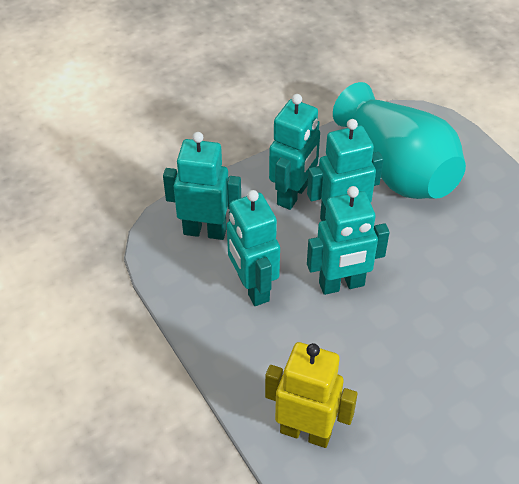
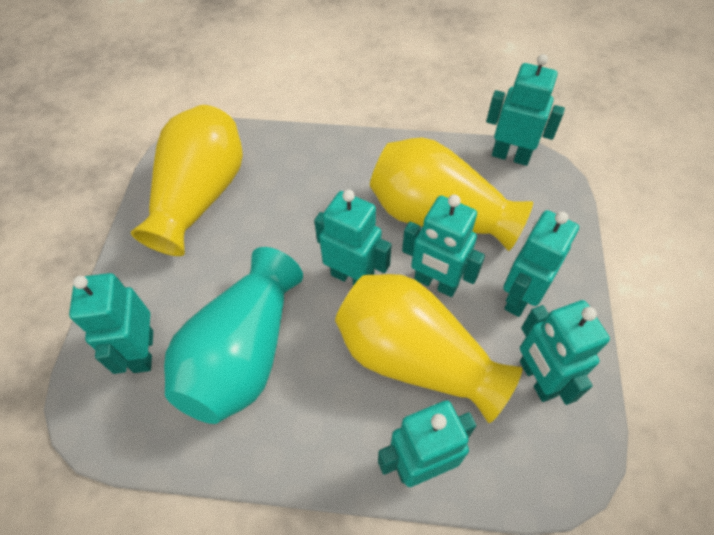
turquoise robot: 5 -> 7
yellow robot: 1 -> 0
yellow vase: 0 -> 3

